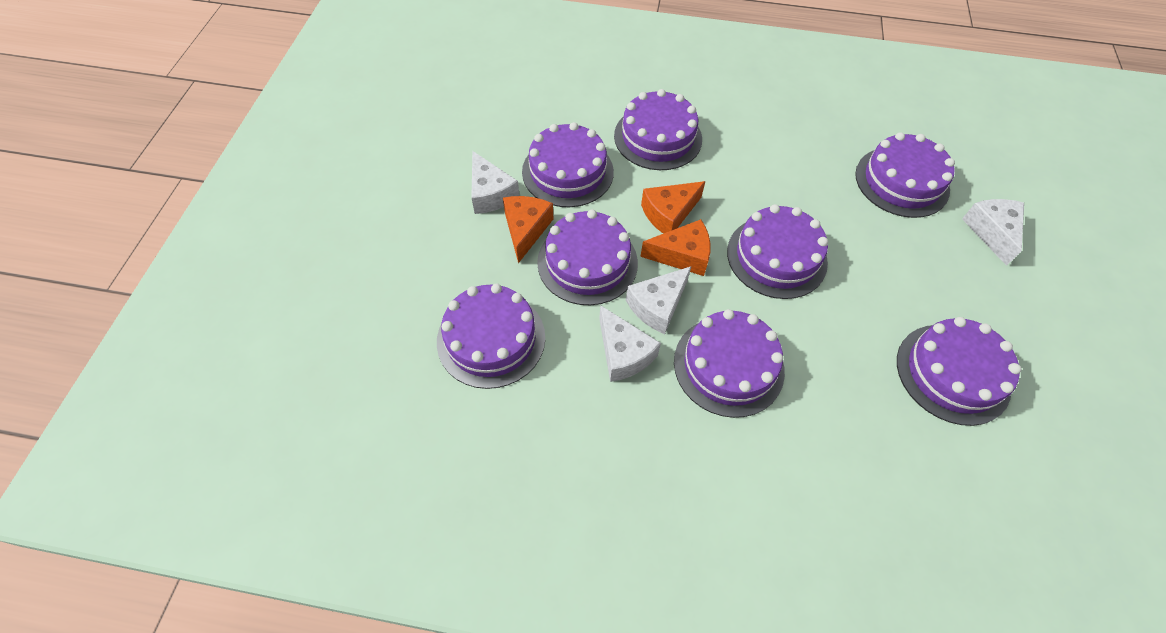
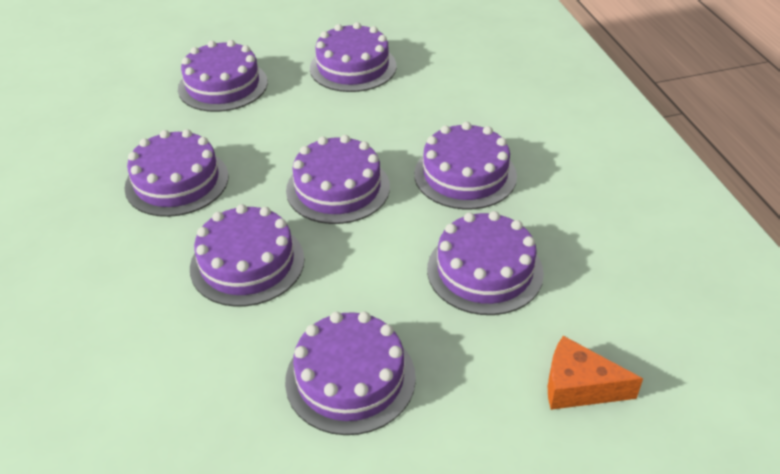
orange cheese: 3 -> 1
white cheese: 4 -> 0

